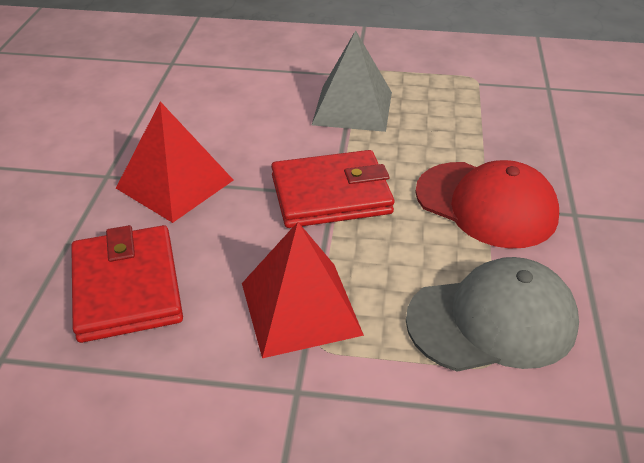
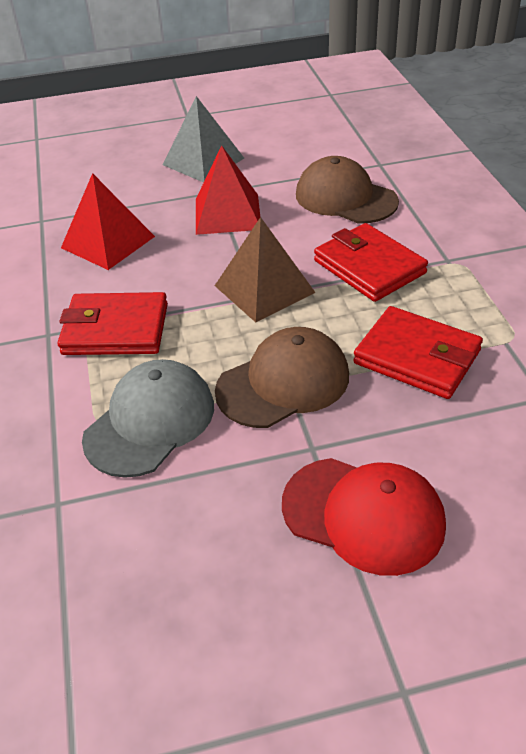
brown cap: 0 -> 2
brown pyramid: 0 -> 1
red wallet: 2 -> 3

